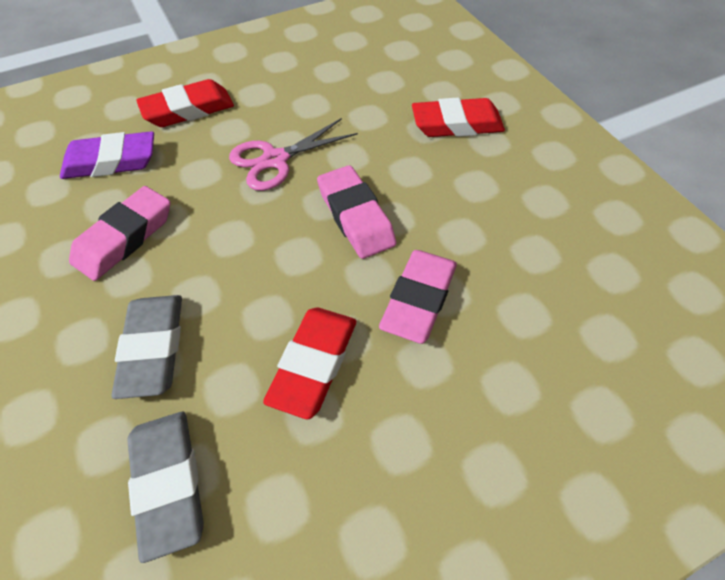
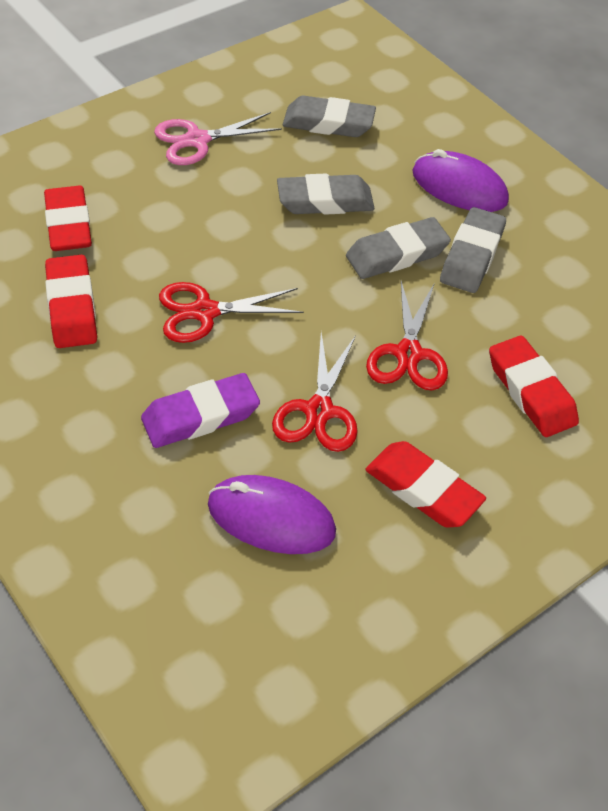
grey eraser: 2 -> 4
pink eraser: 3 -> 0
purple mouse: 0 -> 2
red eraser: 3 -> 4
red scissors: 0 -> 3

